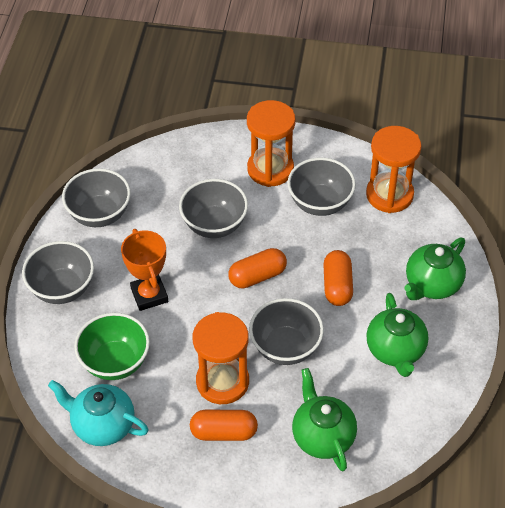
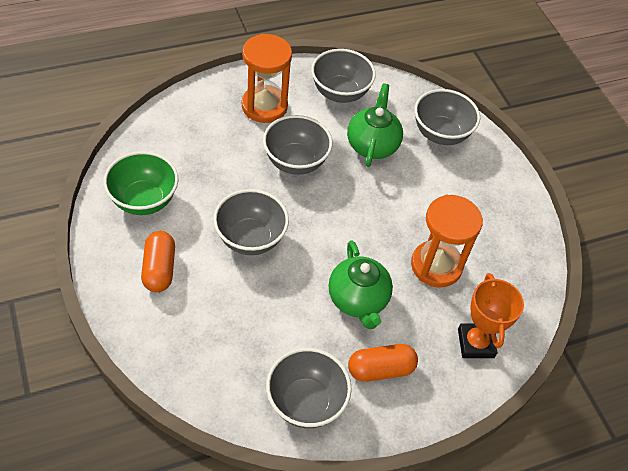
green teapot: 3 -> 2
orange capsule: 3 -> 2
orange hourglass: 3 -> 2
turquoise teapot: 1 -> 0

